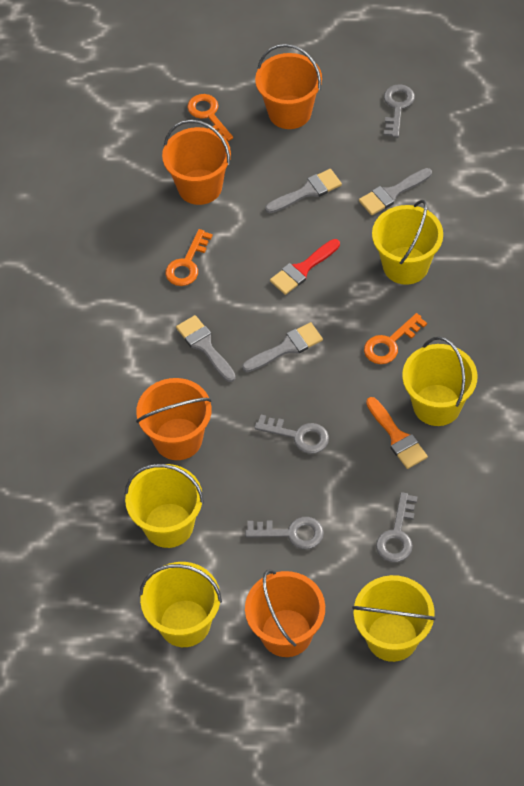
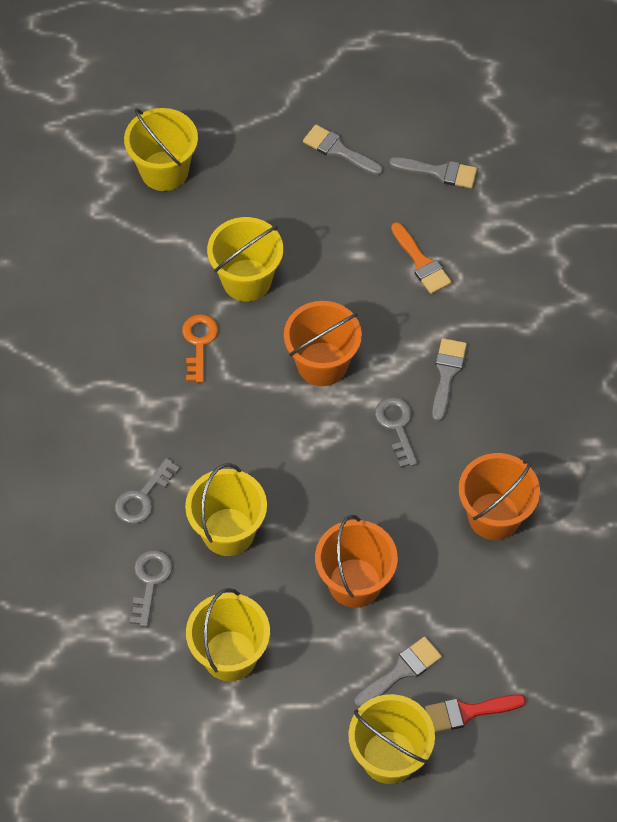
grey key: 4 -> 3
orange bucket: 4 -> 3
orange key: 3 -> 1

